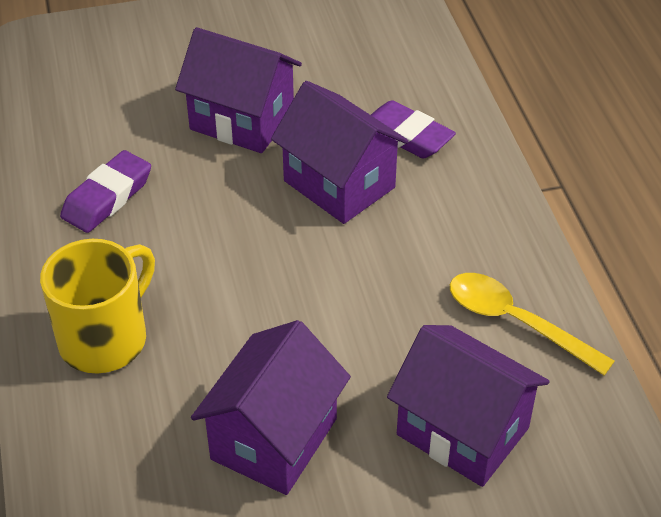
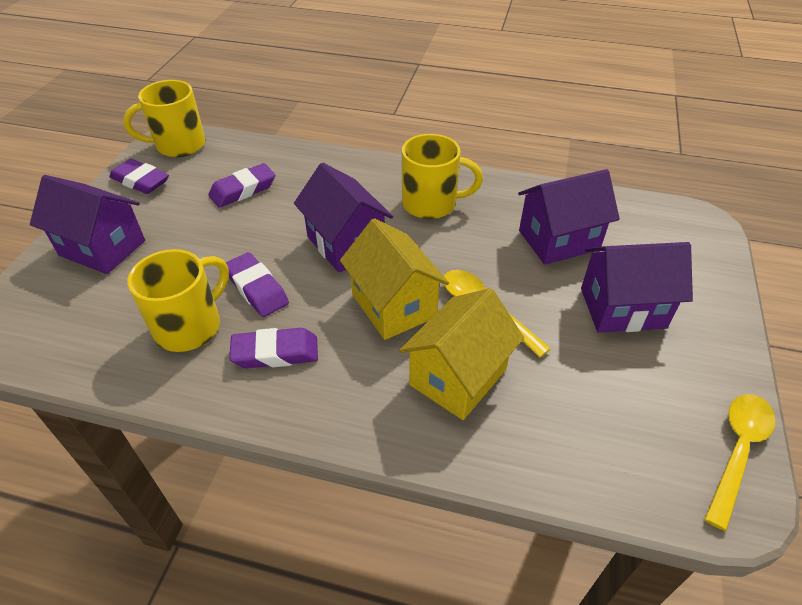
purple eraser: 2 -> 4
yellow house: 0 -> 2
yellow mug: 1 -> 3
yellow spoon: 1 -> 2

